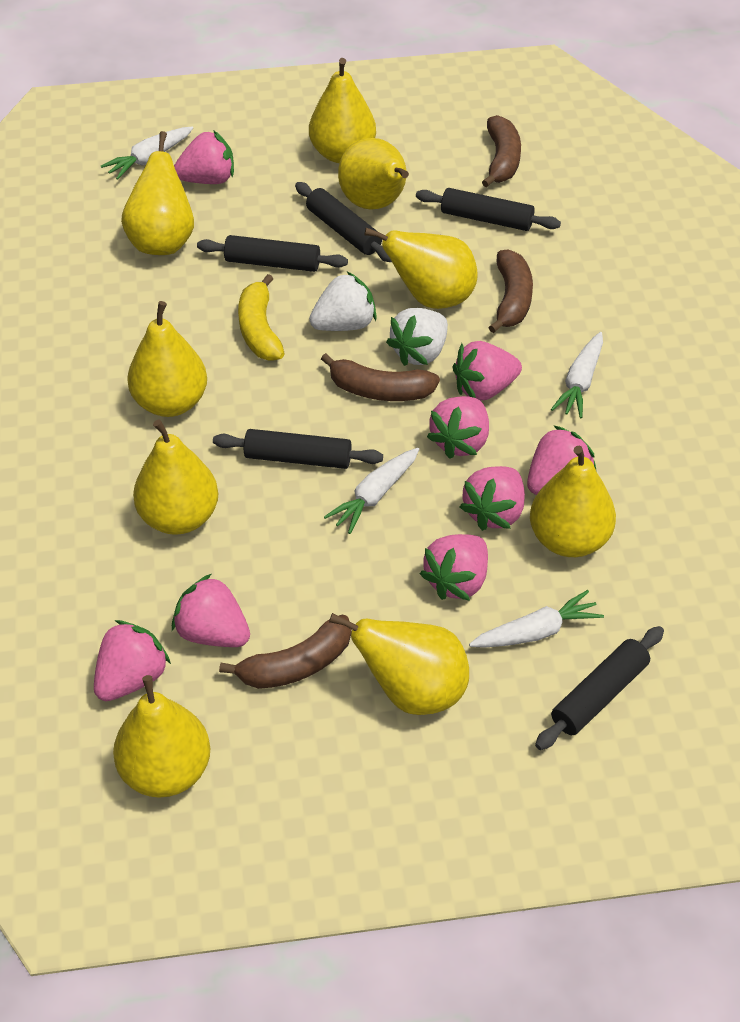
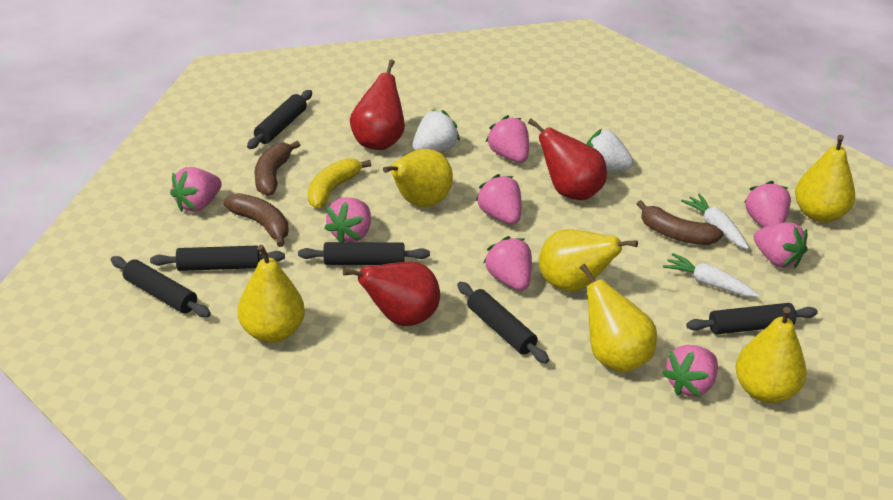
black rolling pin: 5 -> 6
brown banana: 4 -> 3
red pear: 0 -> 3
white carrot: 4 -> 2
yellow pear: 9 -> 6

